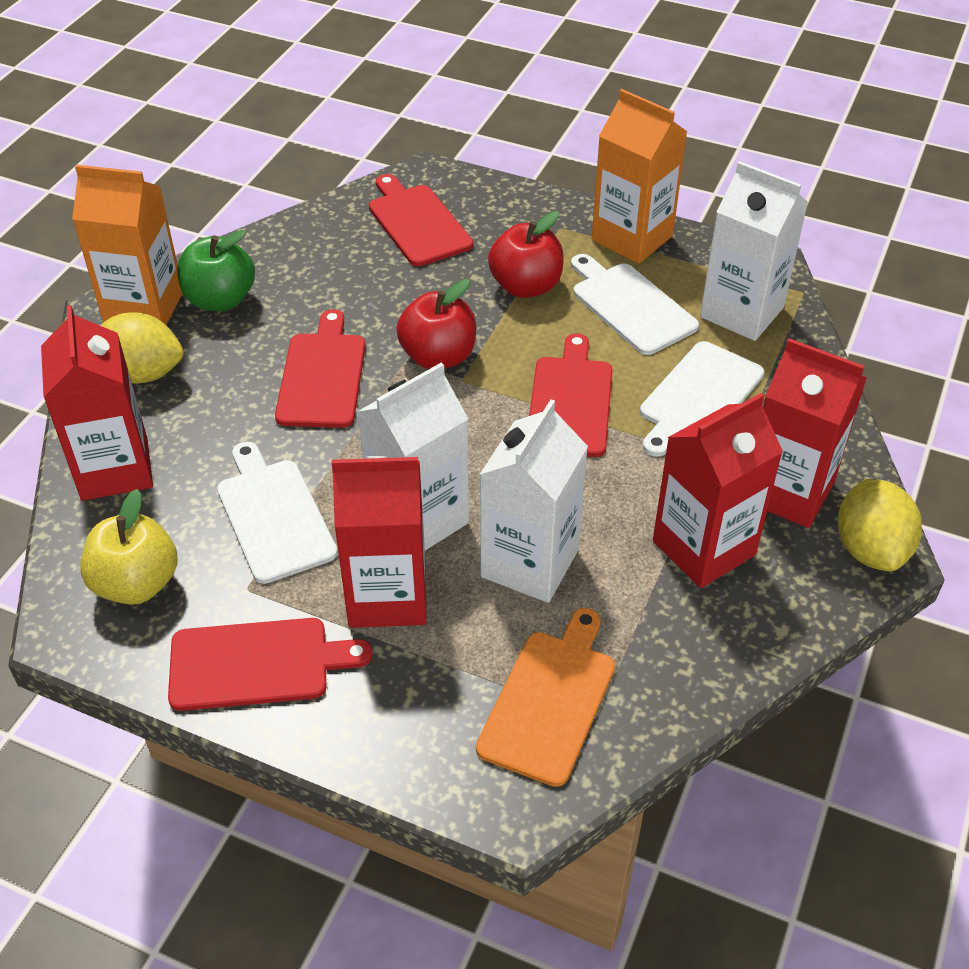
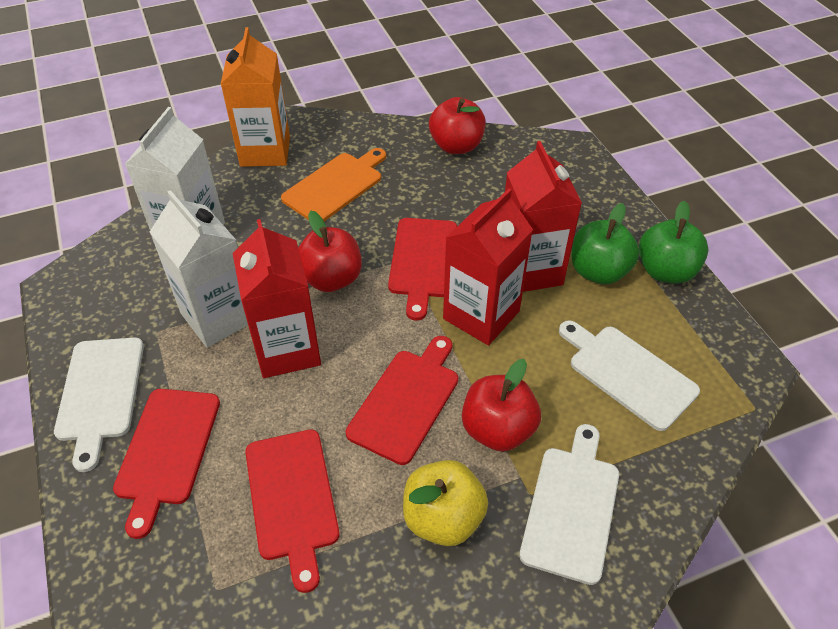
green apple: 1 -> 2
orange carton: 2 -> 1
red apple: 2 -> 3
red carton: 4 -> 3
white carton: 3 -> 2
yellow lemon: 2 -> 0

